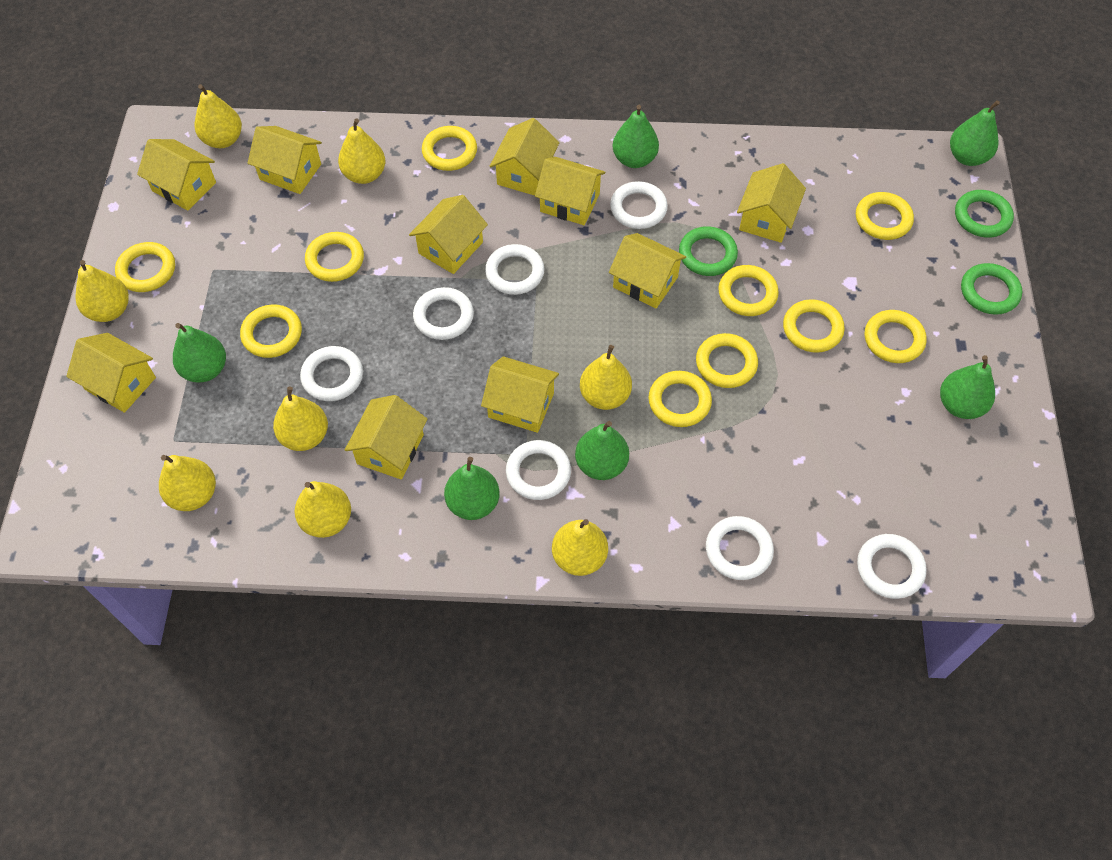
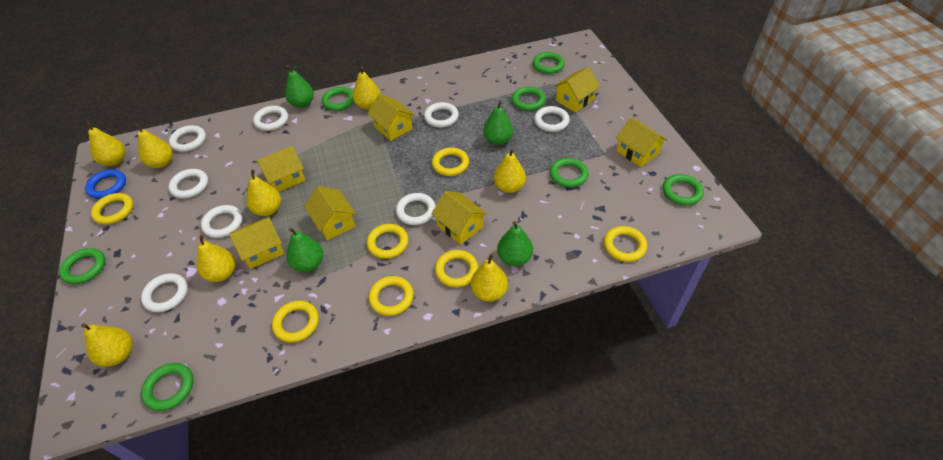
blue ring: 0 -> 1
green pear: 6 -> 4
green ring: 3 -> 7
white ring: 7 -> 8
yellow house: 10 -> 7
yellow ring: 10 -> 7

